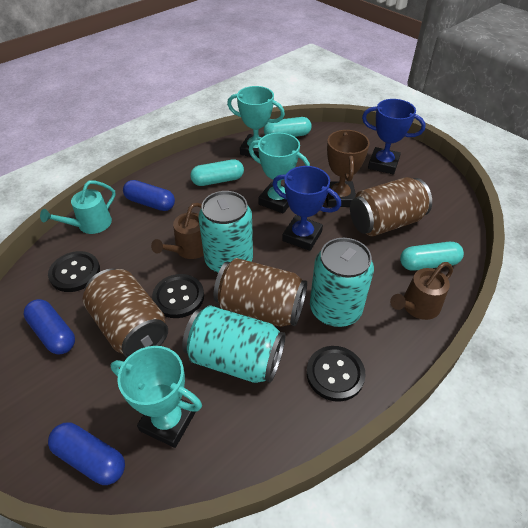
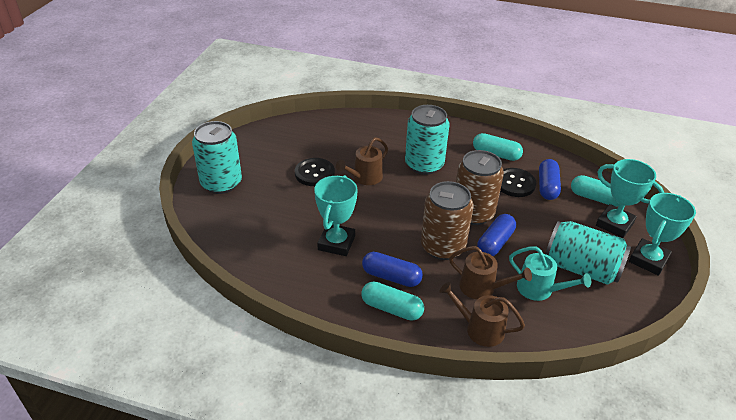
black button: 3 -> 2
blue trophy: 2 -> 0
brown can: 3 -> 2
brown trophy: 1 -> 0
brown watering can: 2 -> 3

